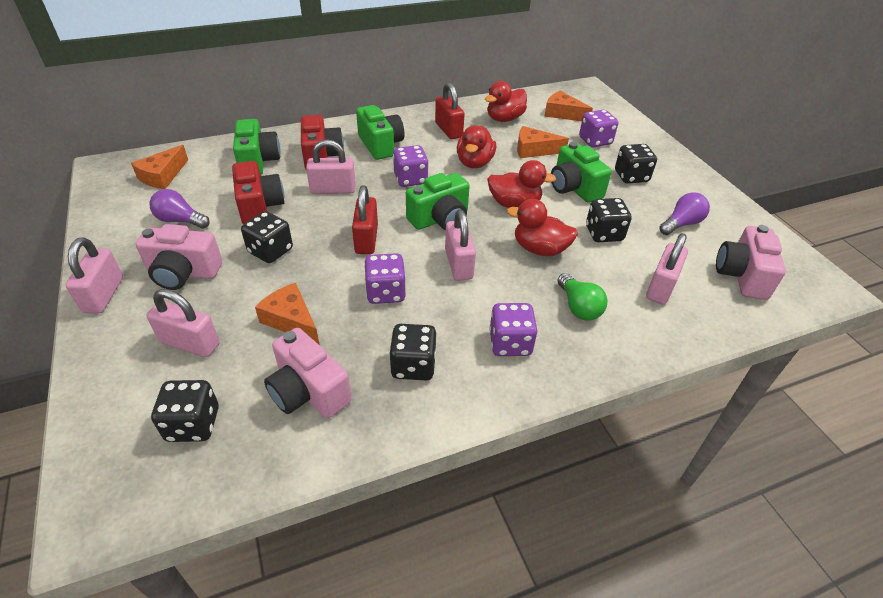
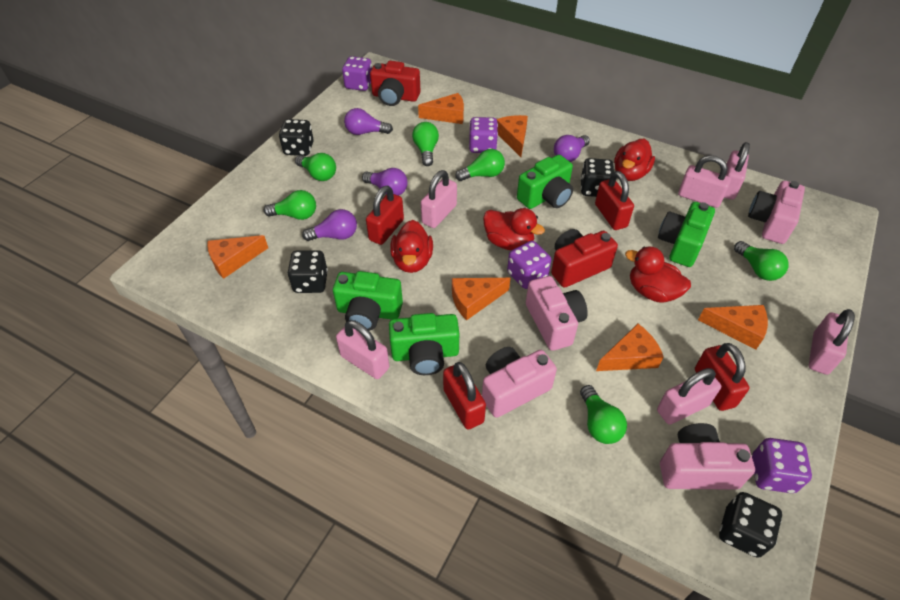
black dice: 5 -> 4
green light bulb: 1 -> 6
orange cheese: 4 -> 6
pink camera: 3 -> 4
pink padlock: 5 -> 6
purple light bulb: 2 -> 4
red padlock: 2 -> 4

